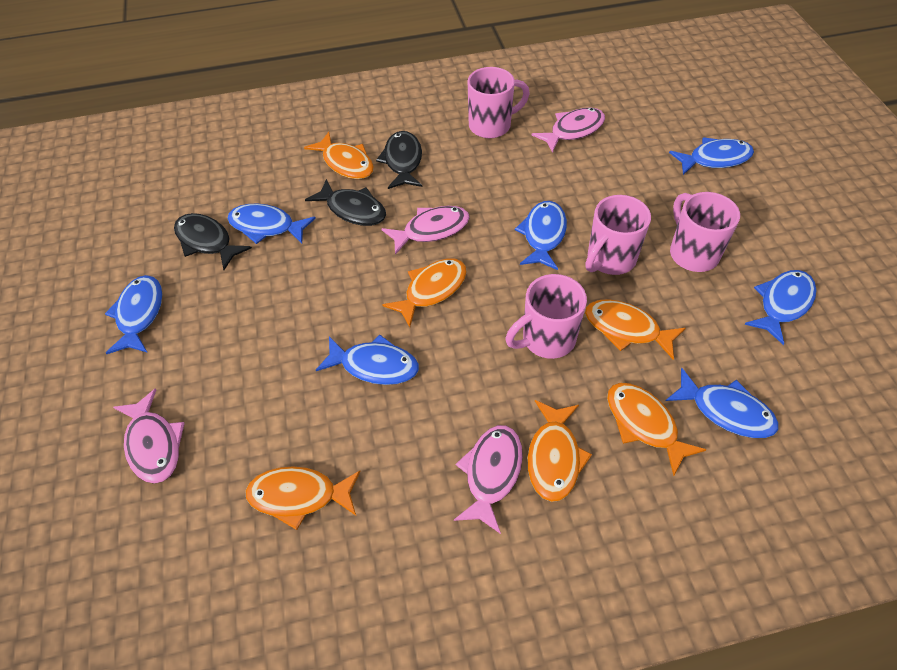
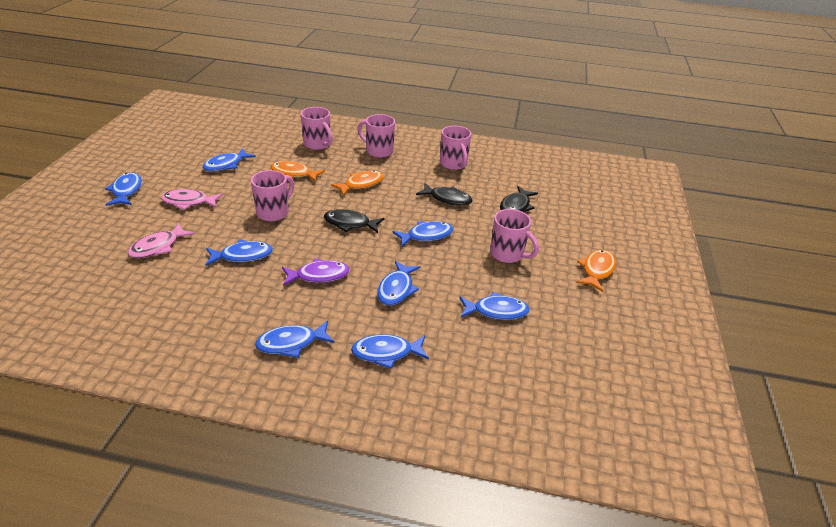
blue fish: 7 -> 8
orange fish: 6 -> 3
pink fish: 4 -> 2
pink mug: 4 -> 5
purple fish: 0 -> 1

